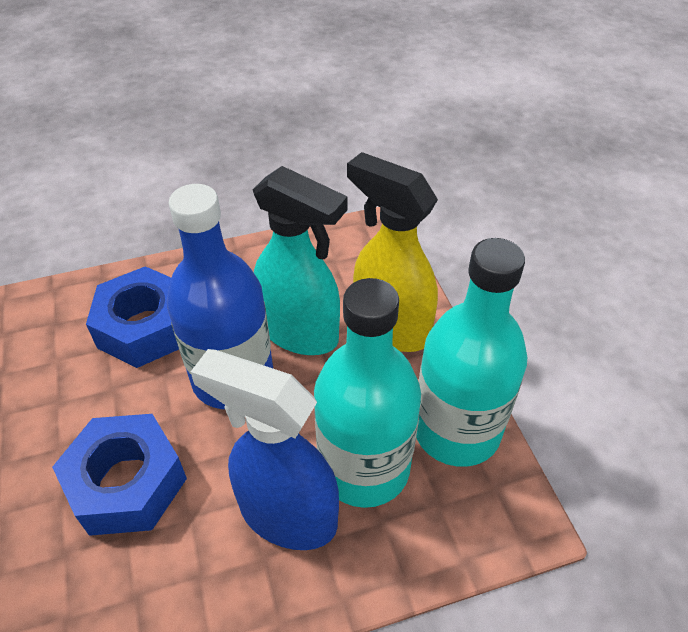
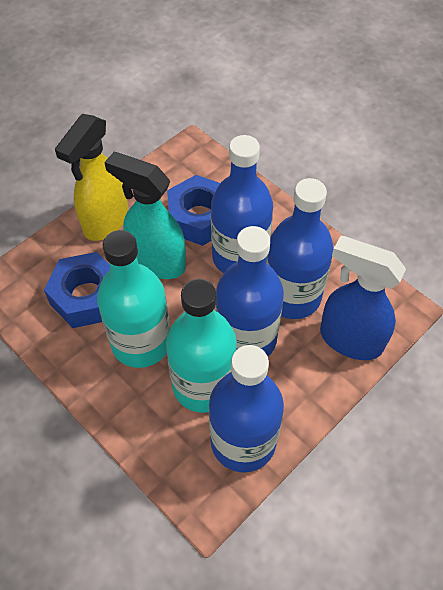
blue bottle: 1 -> 4

